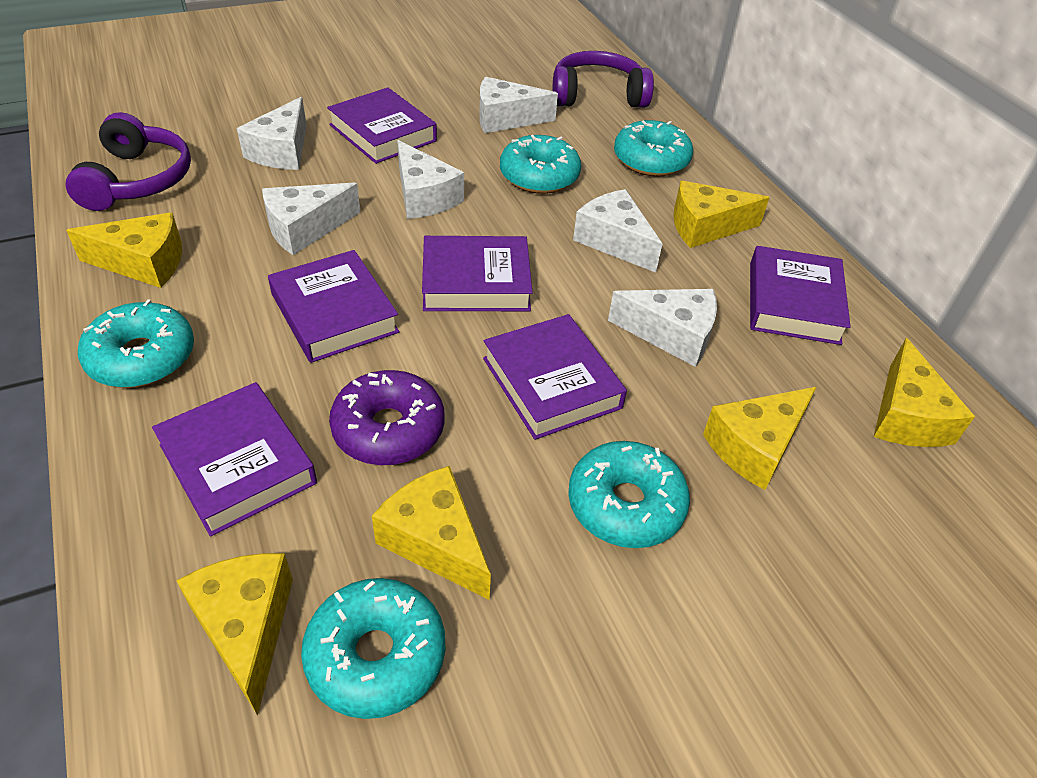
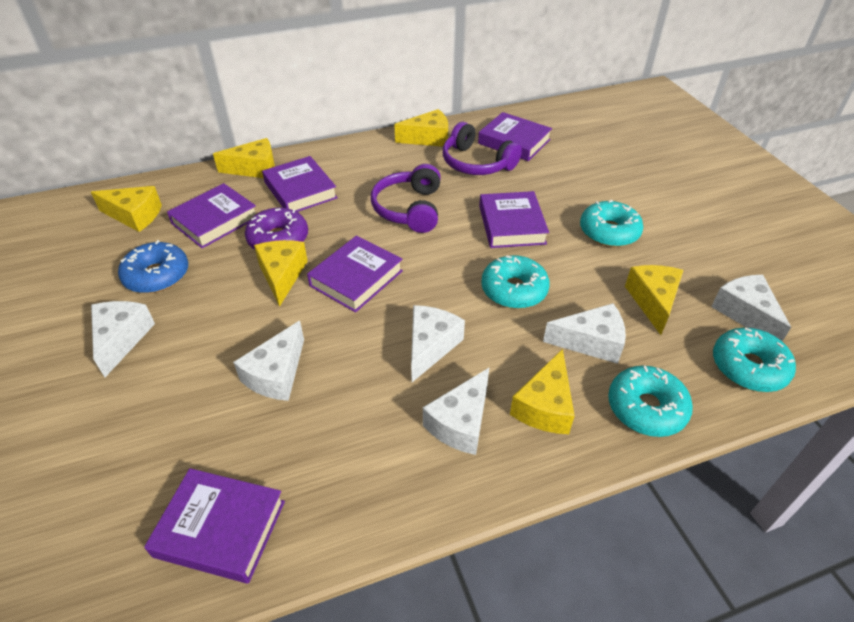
blue donut: 0 -> 1
turquoise donut: 5 -> 4

